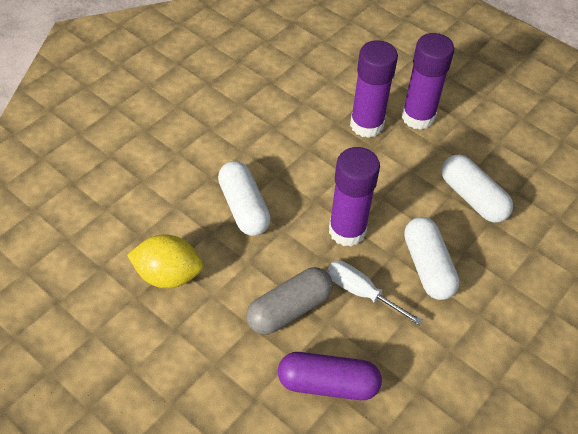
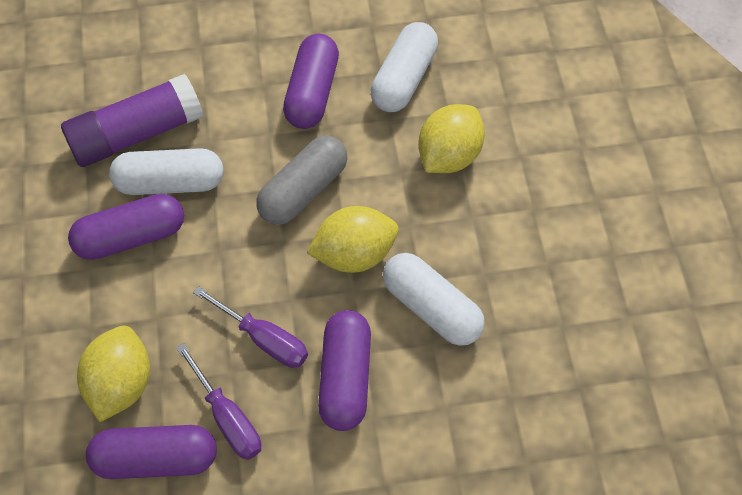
purple capsule: 1 -> 4
purple glue stick: 3 -> 1
purple screwdriver: 0 -> 2
white screwdriver: 1 -> 0
yellow lemon: 1 -> 3

